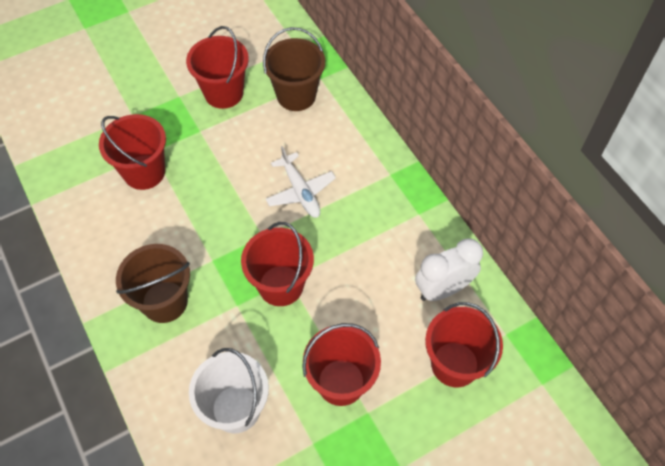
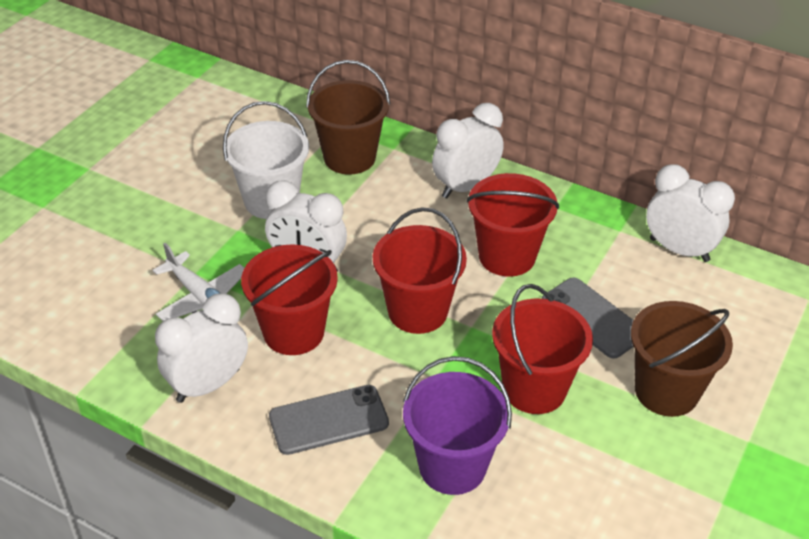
grey phone: 0 -> 2
purple bucket: 0 -> 1
red bucket: 5 -> 4
white clock: 1 -> 4

